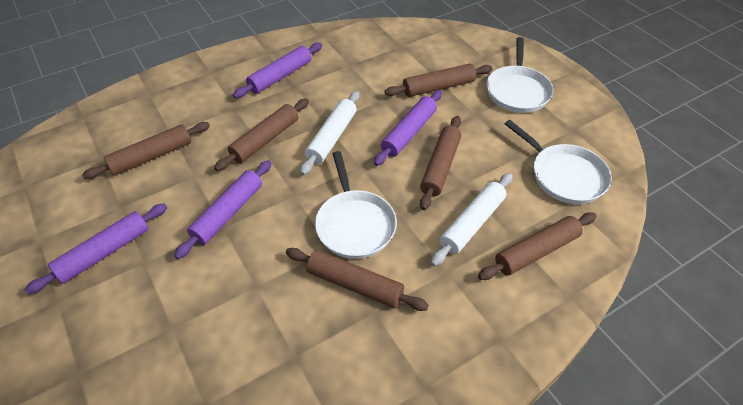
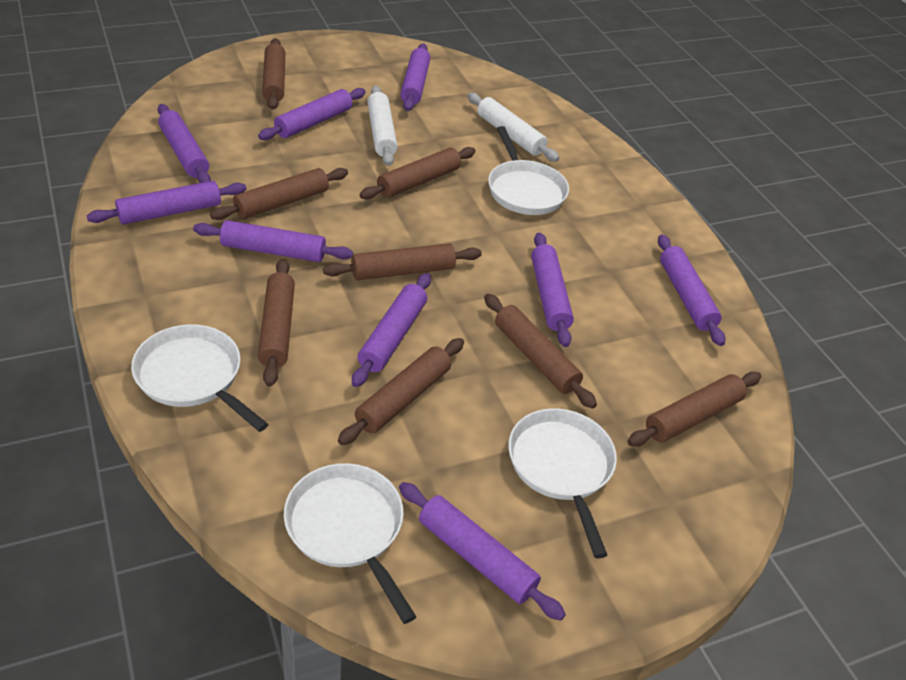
brown rolling pin: 6 -> 8
purple rolling pin: 4 -> 9
white pan: 3 -> 4

